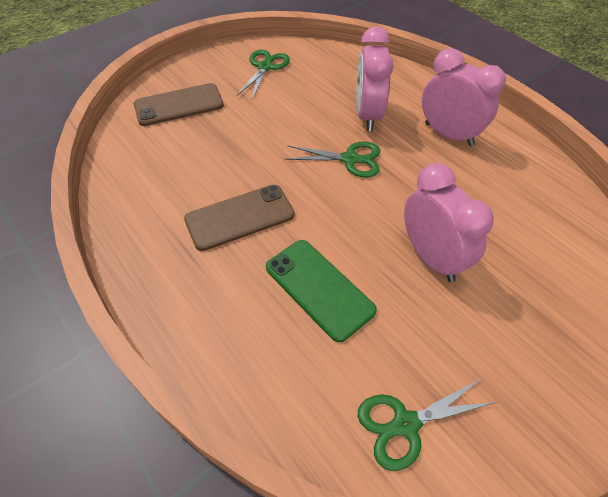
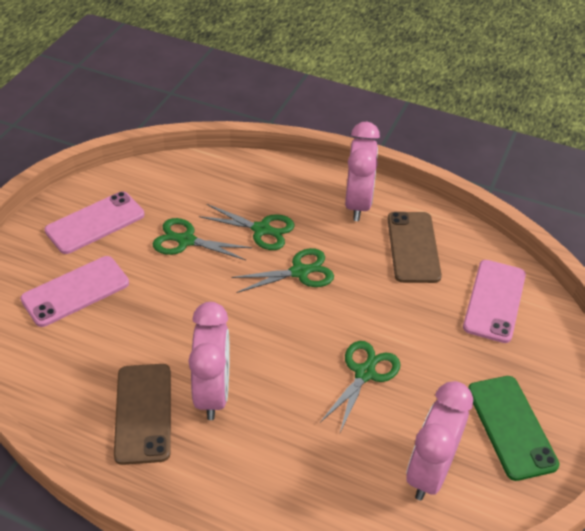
green scissors: 3 -> 4
pink phone: 0 -> 3

